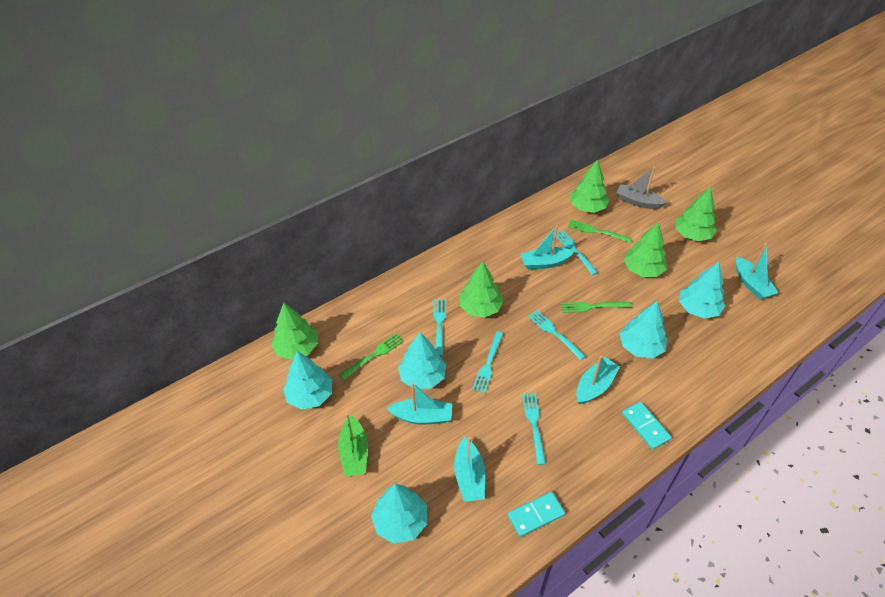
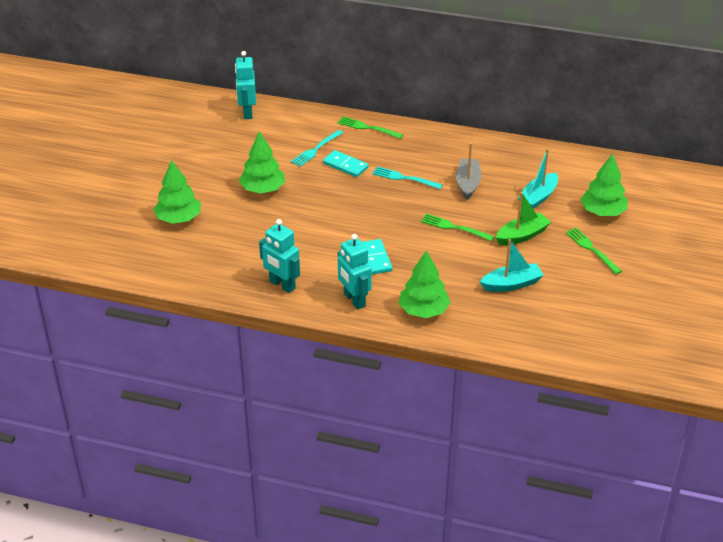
green tree: 5 -> 4
turquoise boat: 5 -> 2
turquoise fork: 5 -> 2
turquoise robot: 0 -> 3
turquoise tree: 5 -> 0

